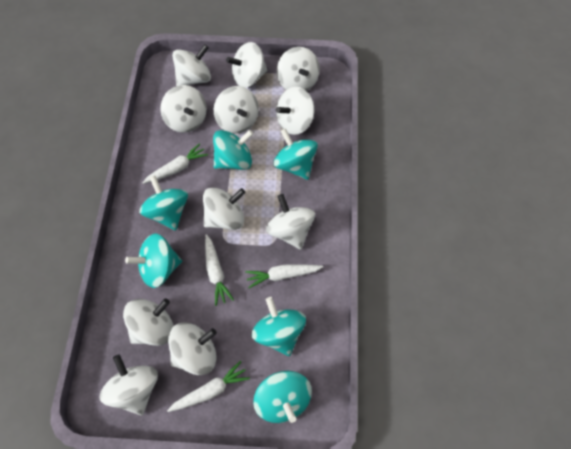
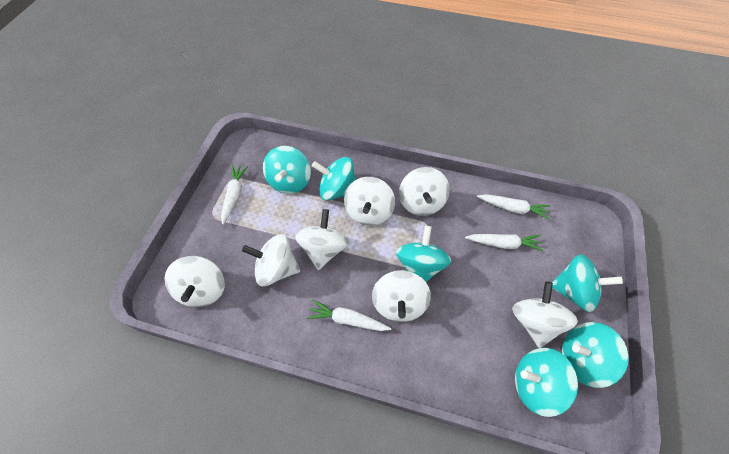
white spinning top: 11 -> 7

